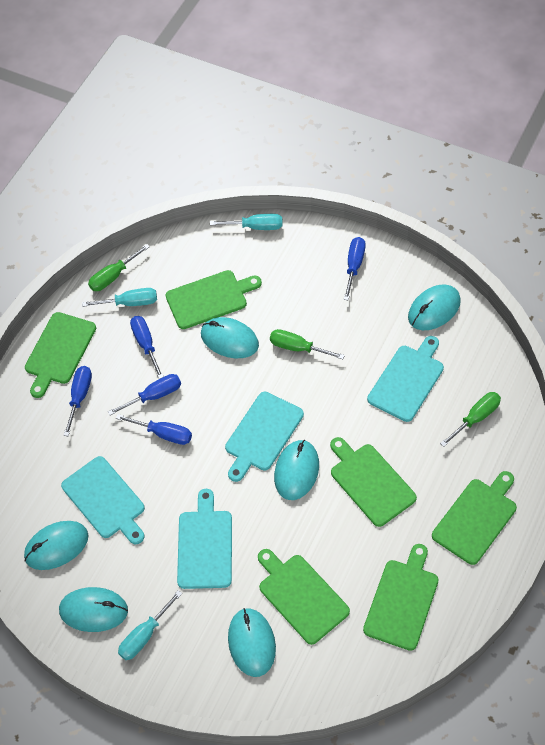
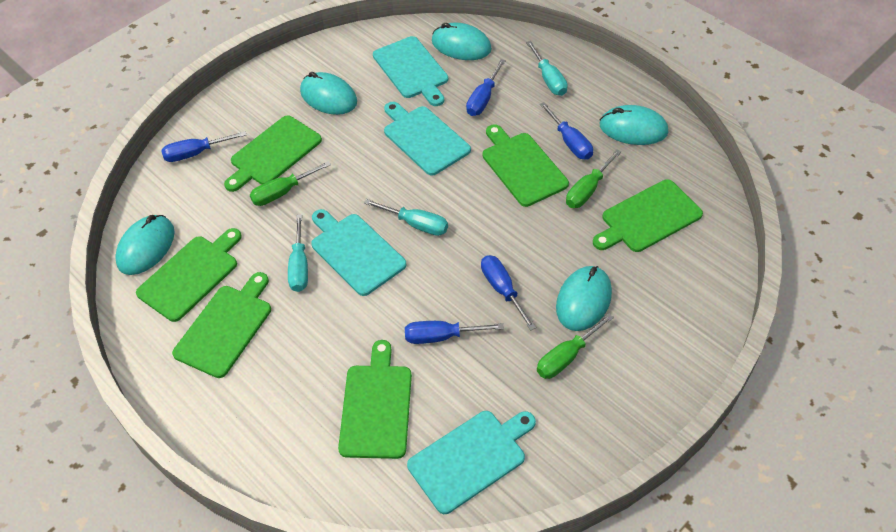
turquoise mouse: 6 -> 5

